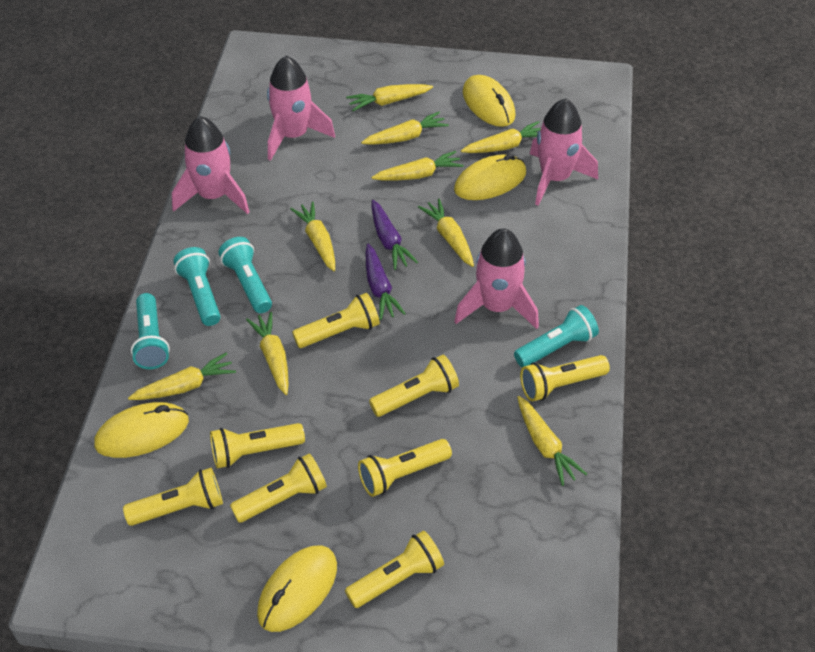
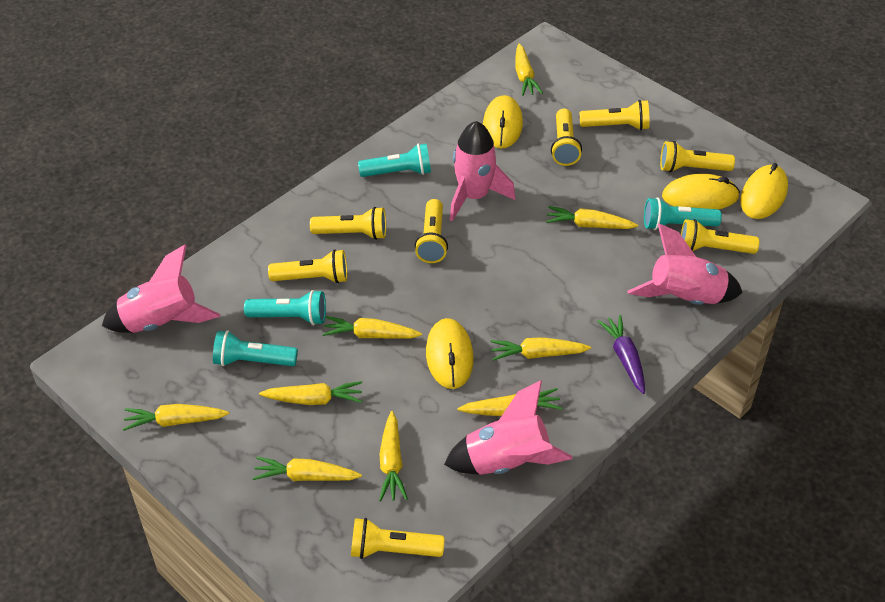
purple carrot: 2 -> 1

